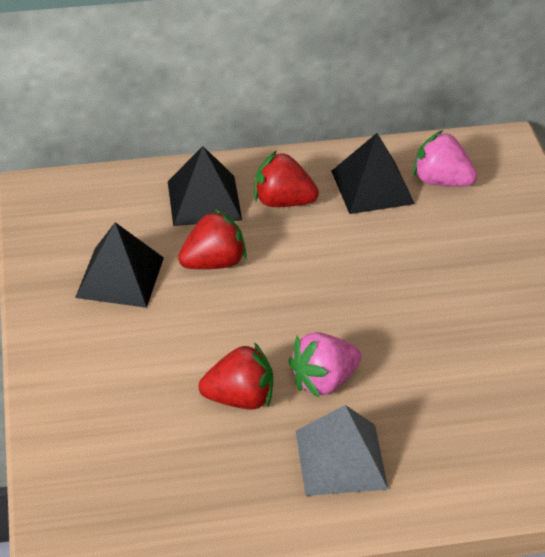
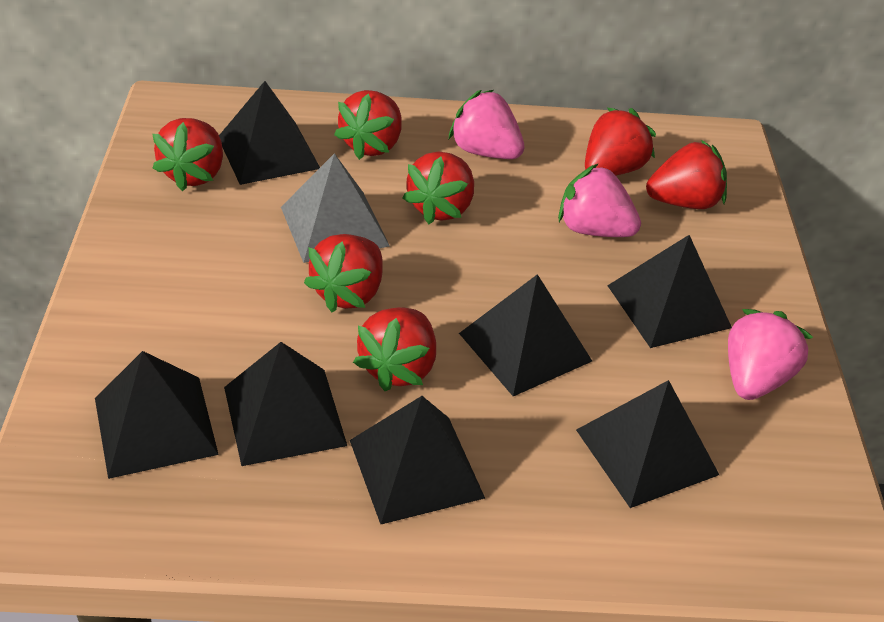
black pyramid: 3 -> 7
pink strawberry: 2 -> 3
red strawberry: 3 -> 7

